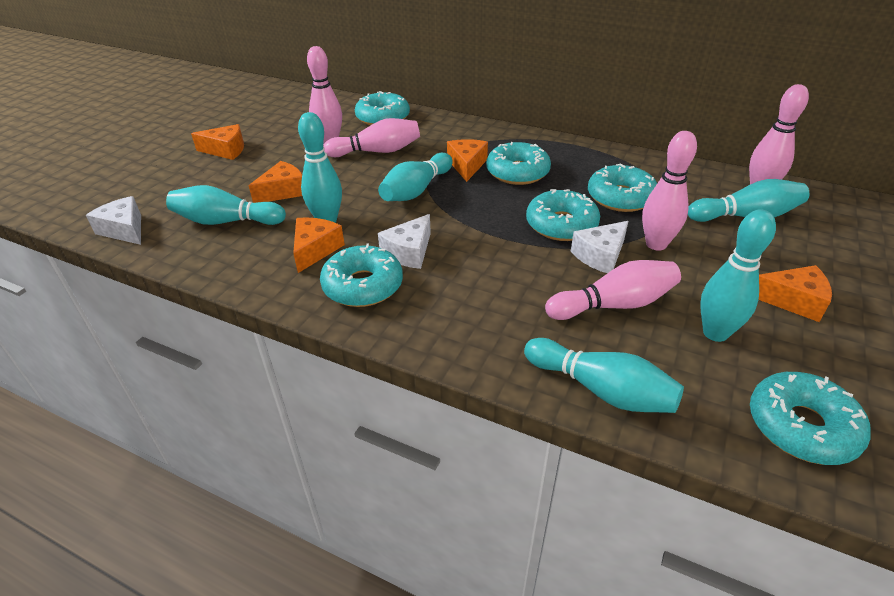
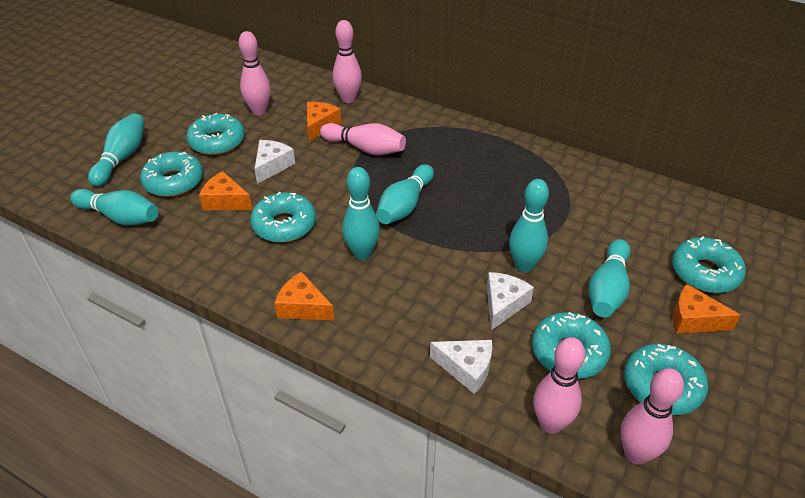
orange cheese: 5 -> 4

